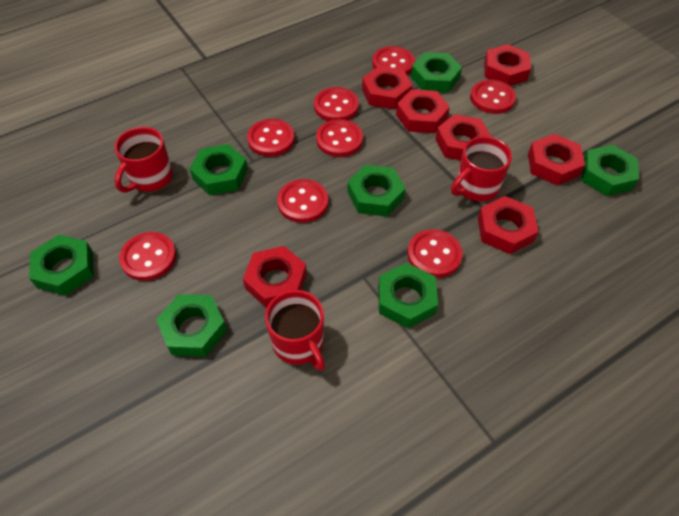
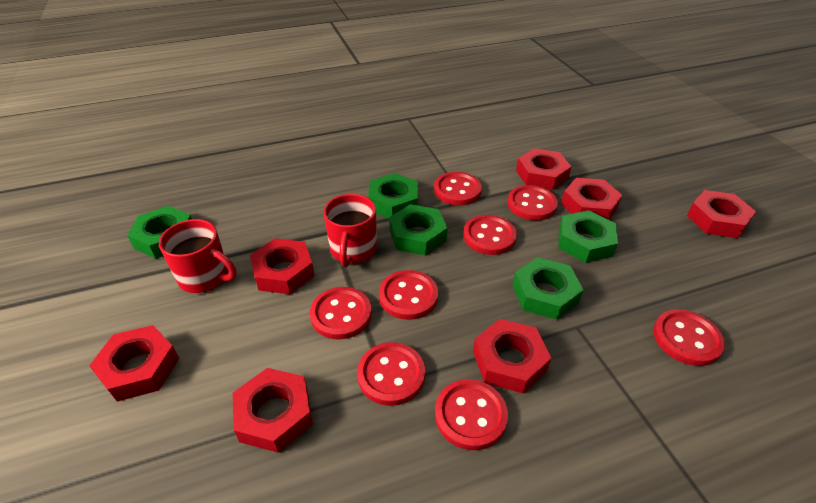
green nut: 7 -> 5
red mug: 3 -> 2

